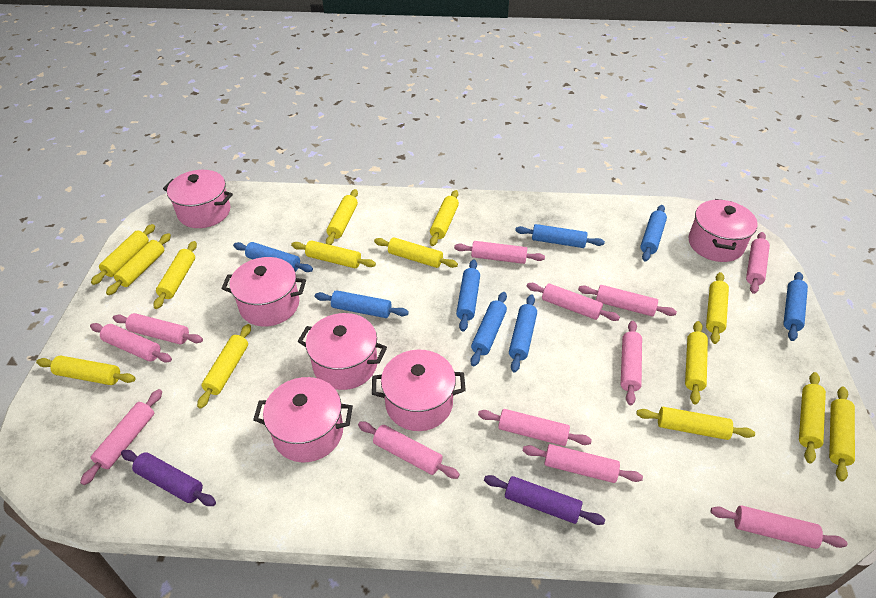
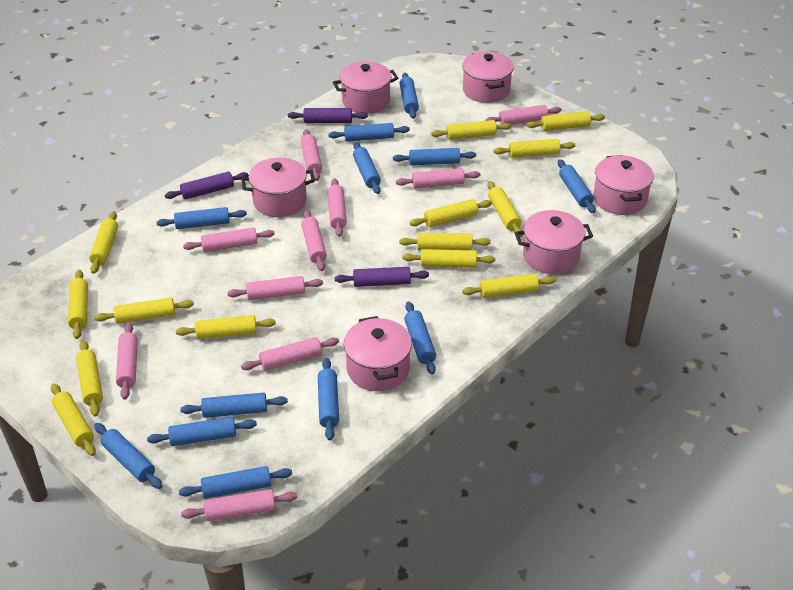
blue rolling pin: 8 -> 12
pink rolling pin: 12 -> 10
purple rolling pin: 2 -> 3

